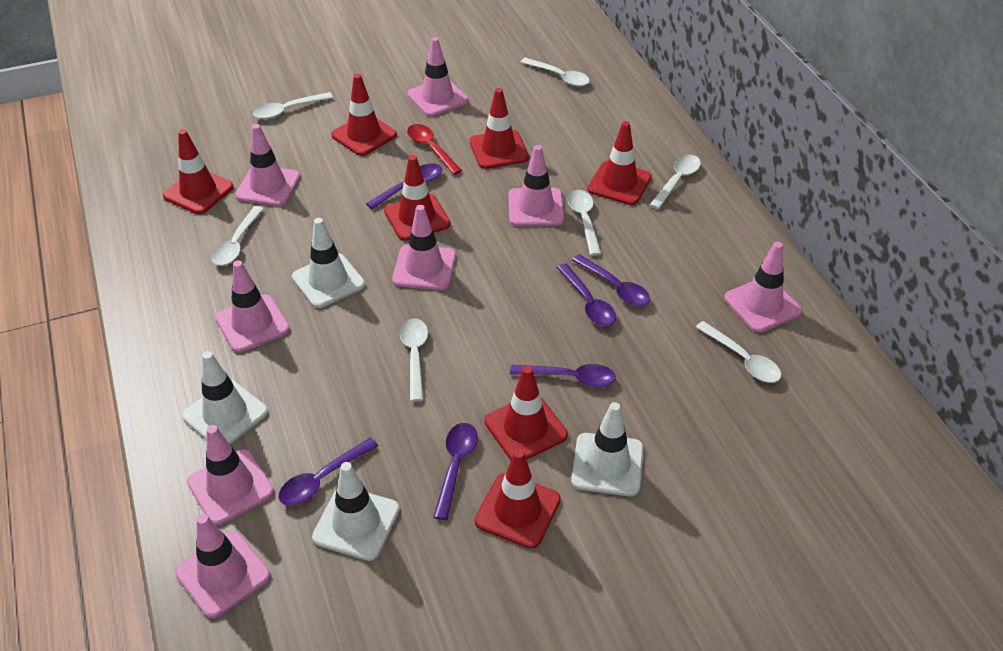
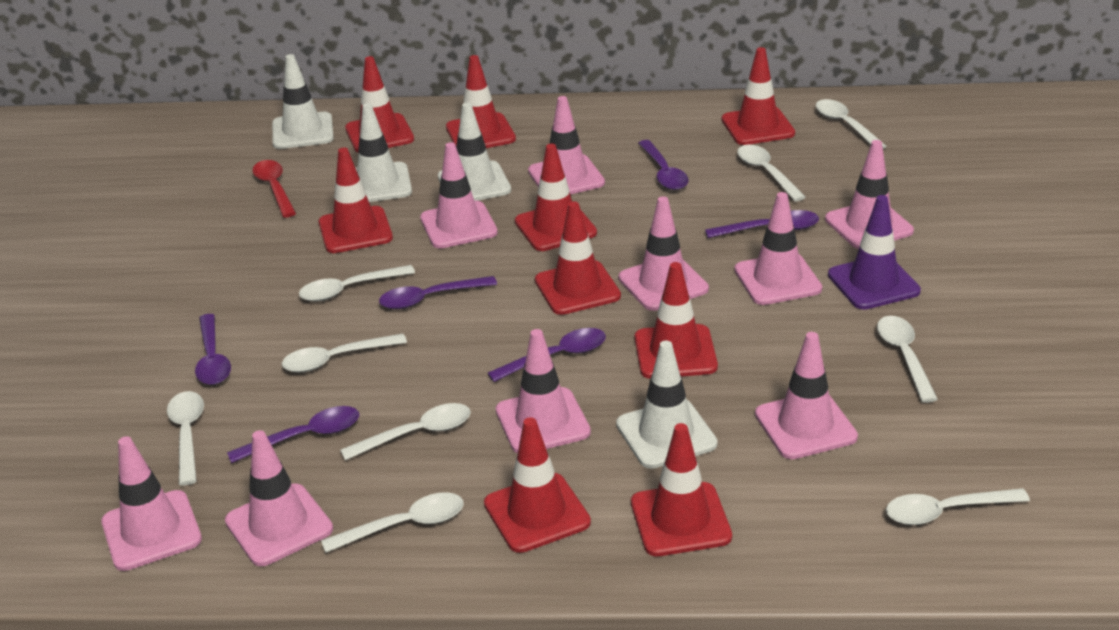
pink traffic cone: 8 -> 9
purple traffic cone: 0 -> 1
red traffic cone: 7 -> 9
white spoon: 7 -> 9

